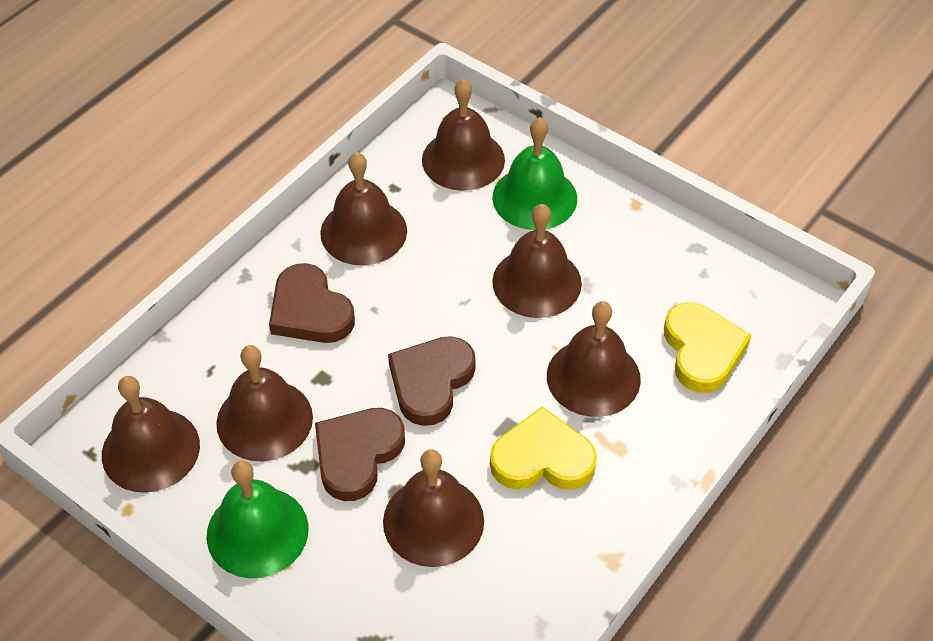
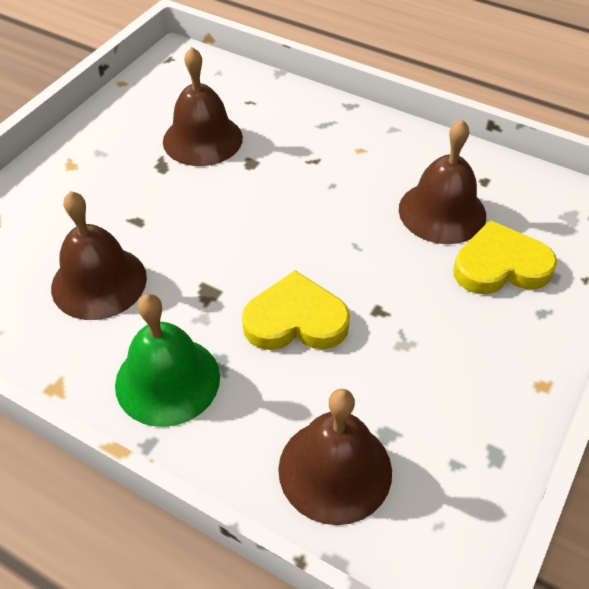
brown bell: 7 -> 4
brown heart: 3 -> 0
green bell: 2 -> 1

